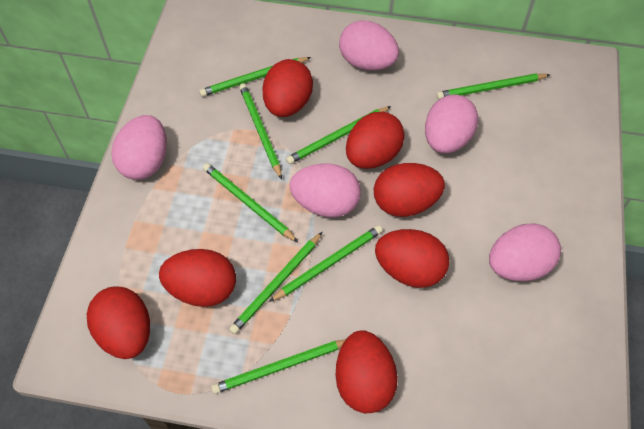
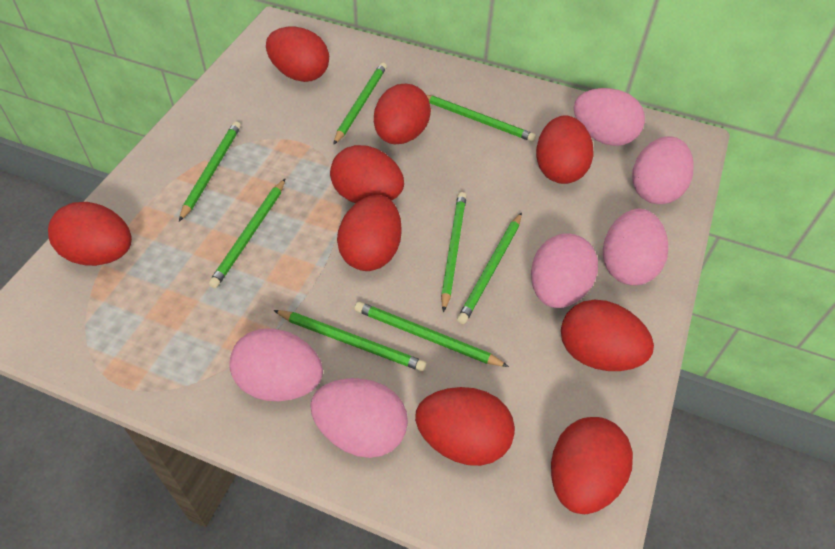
pink egg: 5 -> 6
red egg: 7 -> 9

